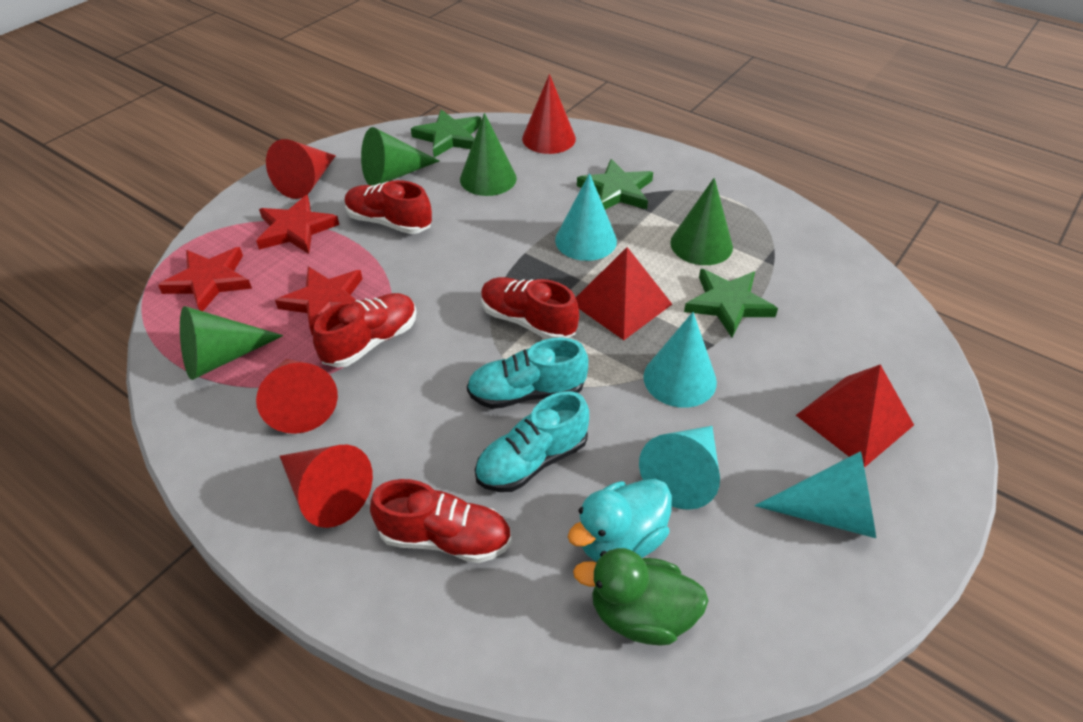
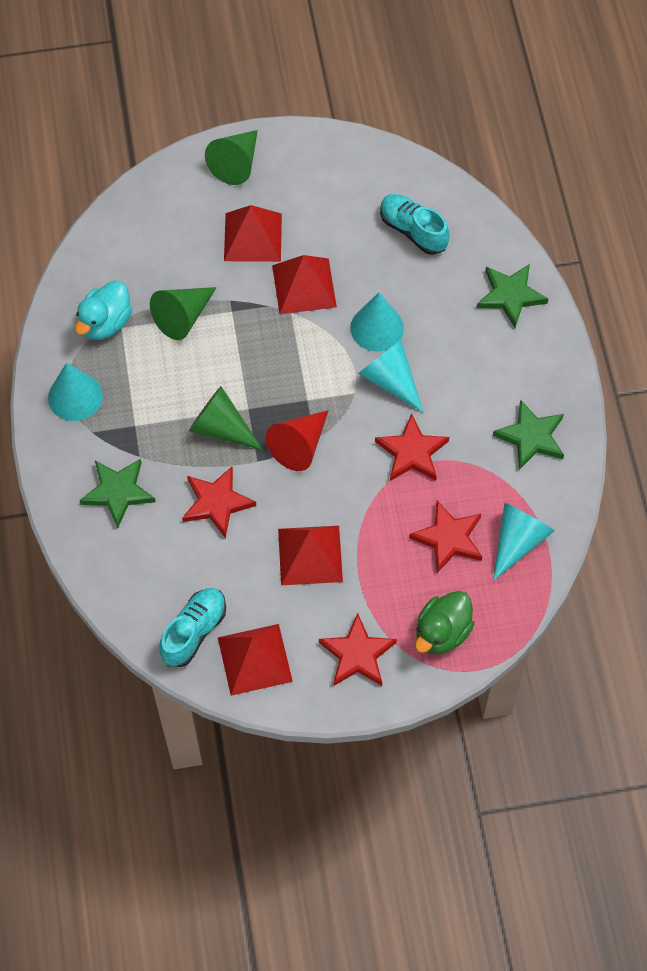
green cone: 4 -> 3
red cone: 4 -> 1
red pyramid: 2 -> 4
red shoe: 4 -> 0
red star: 3 -> 4

